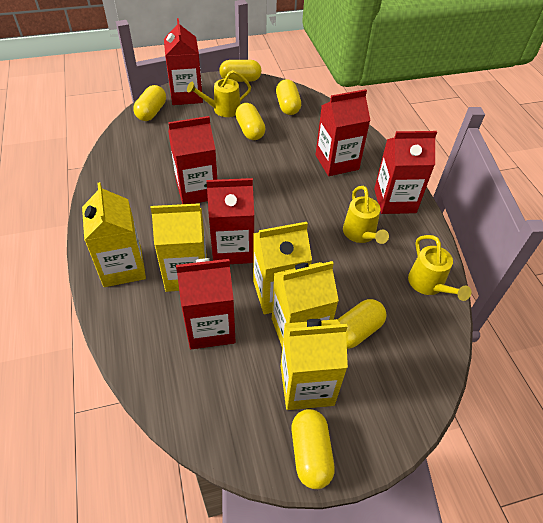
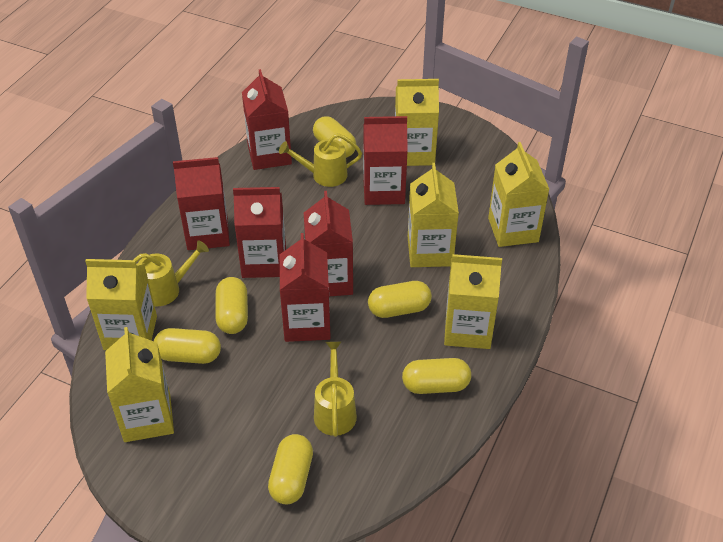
yellow carton: 5 -> 6

